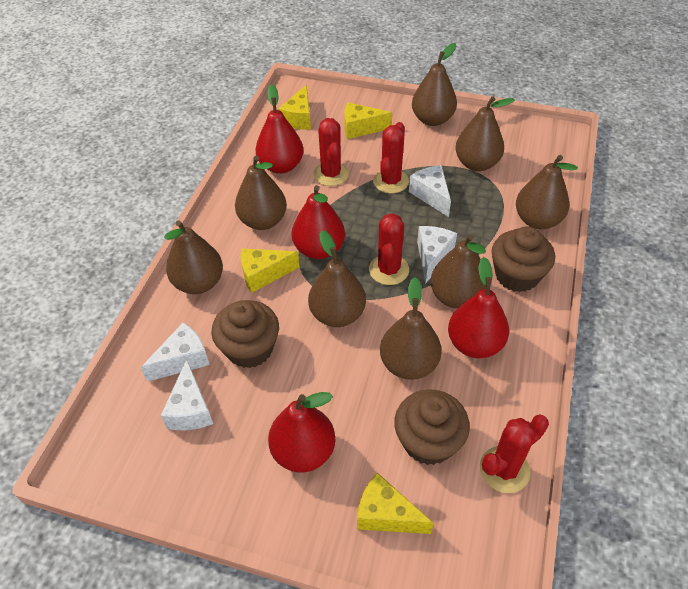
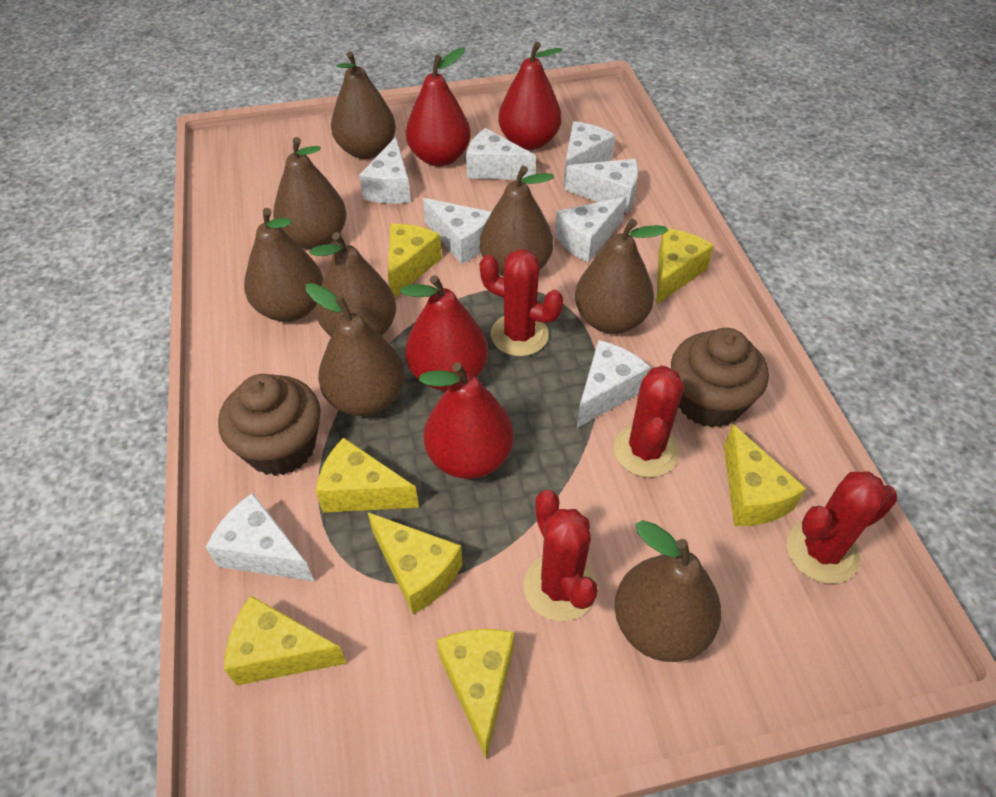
brown cupcake: 3 -> 2
white cheese: 4 -> 8
yellow cheese: 4 -> 7

